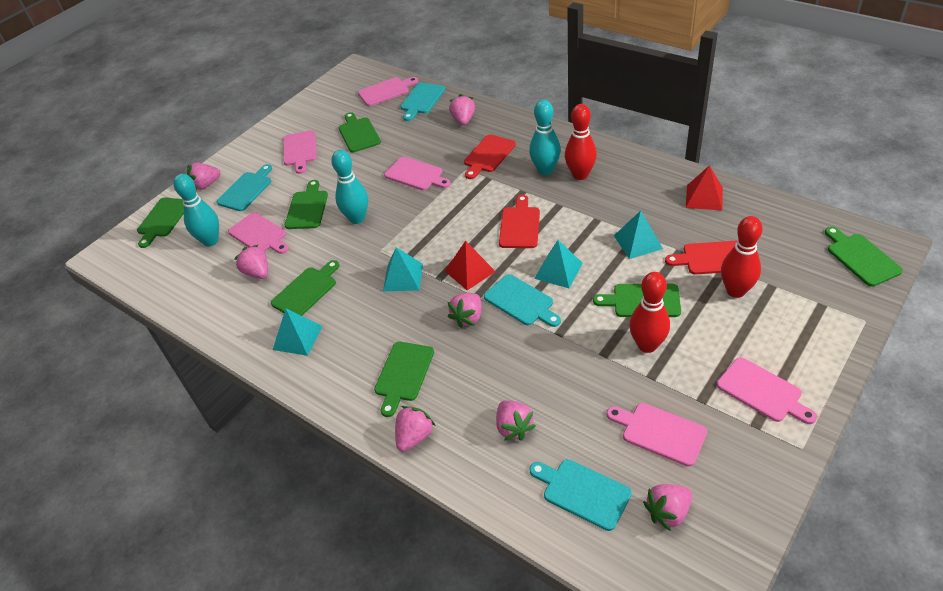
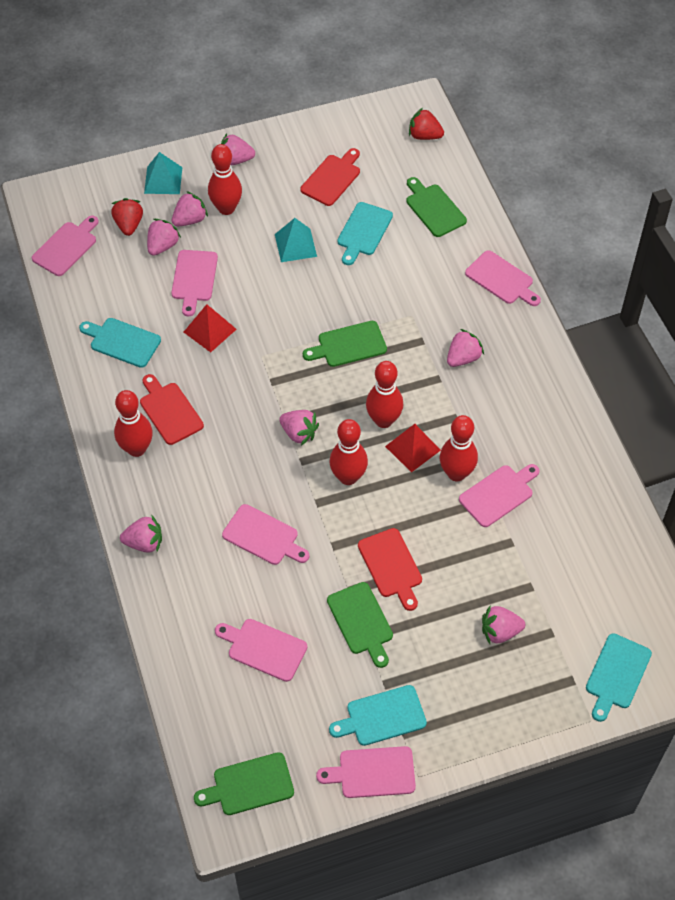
green cutting board: 7 -> 4
pink cutting board: 6 -> 7
red bowling pin: 3 -> 5
red strawberry: 0 -> 2
turquoise bowling pin: 3 -> 0
turquoise pyramid: 4 -> 2

